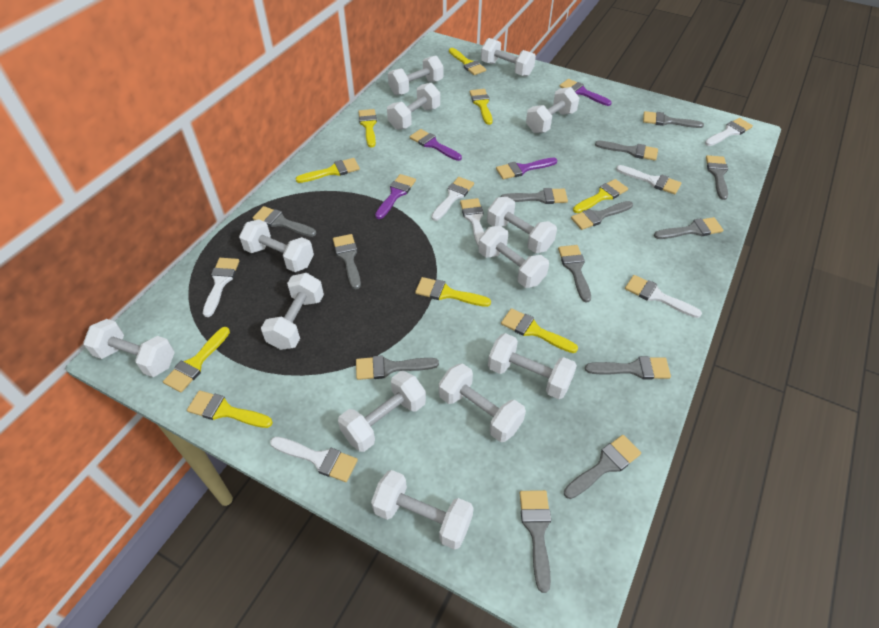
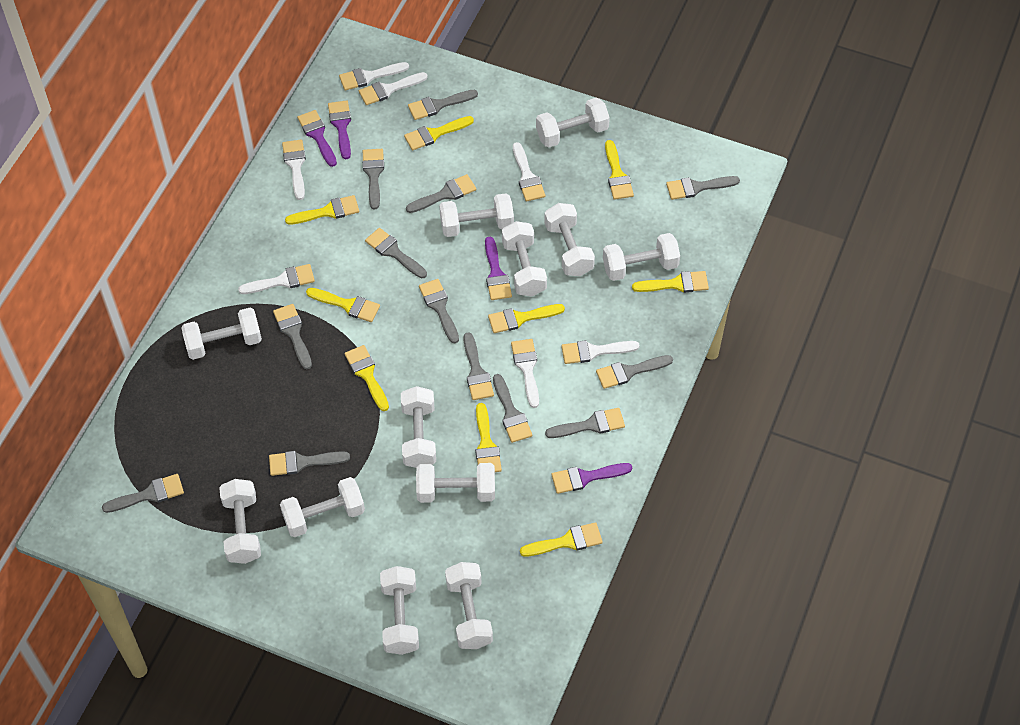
white dumbbell: 13 -> 12

